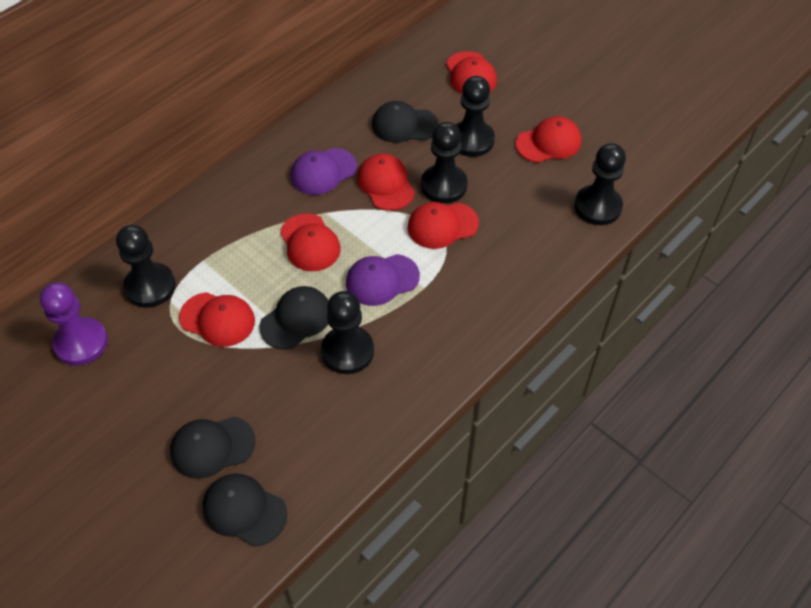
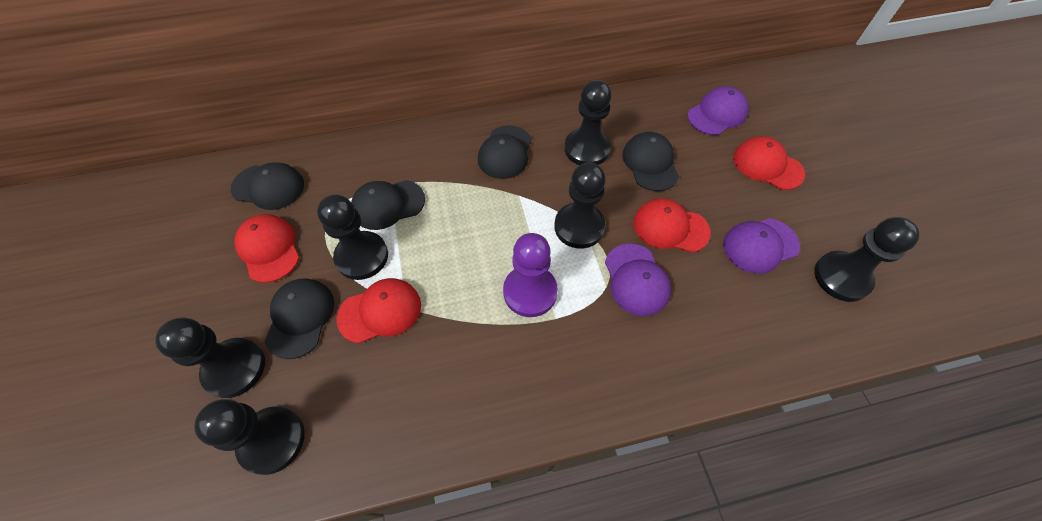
black cap: 4 -> 5
black pawn: 5 -> 6
purple cap: 2 -> 3
red cap: 6 -> 4

